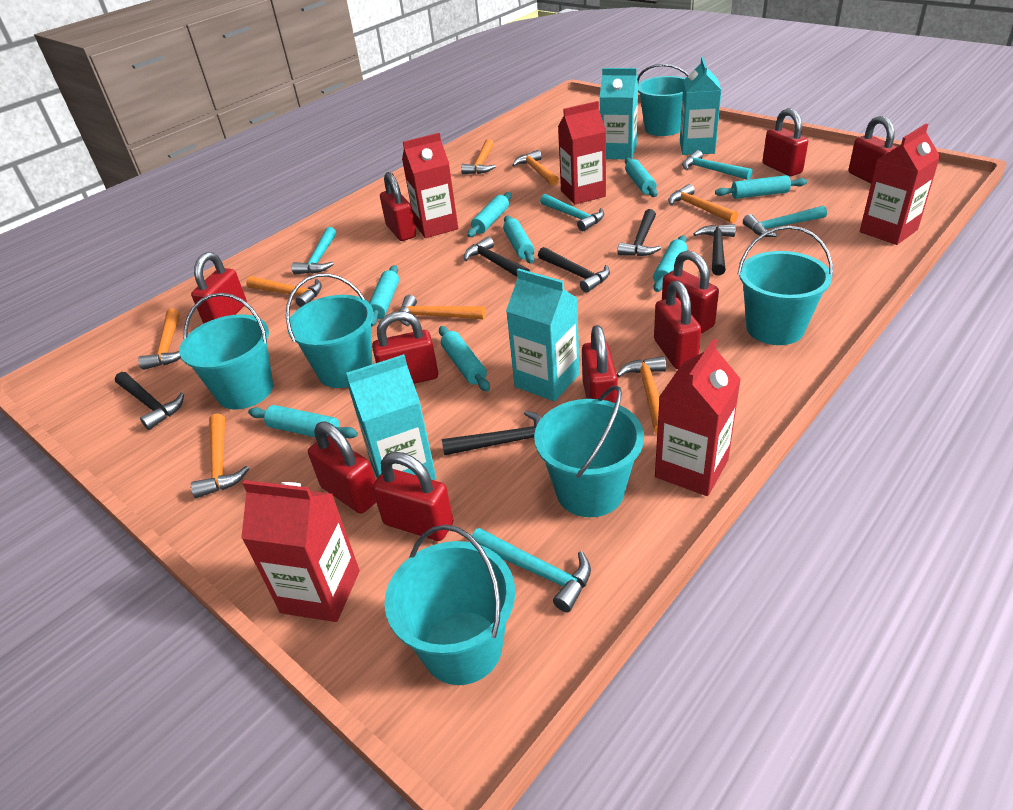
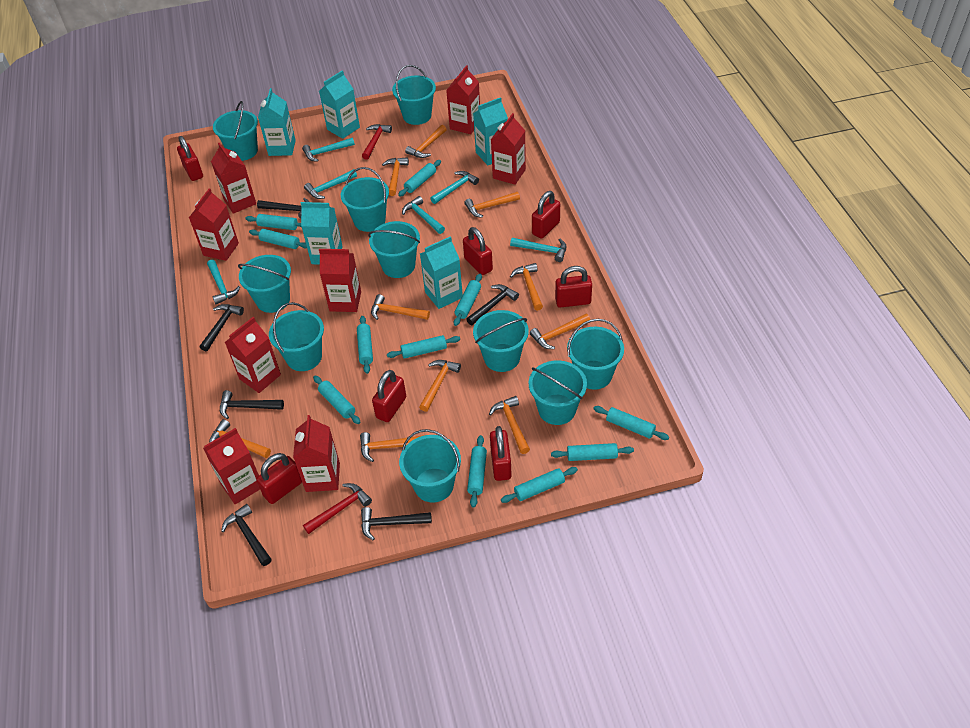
orange hammer: 8 -> 10
red carton: 5 -> 8
red hammer: 0 -> 2
red padlock: 10 -> 7
turquoise bucket: 6 -> 10
turquoise carton: 4 -> 5
turquoise hammer: 5 -> 6
turquoise rolling pin: 8 -> 11

